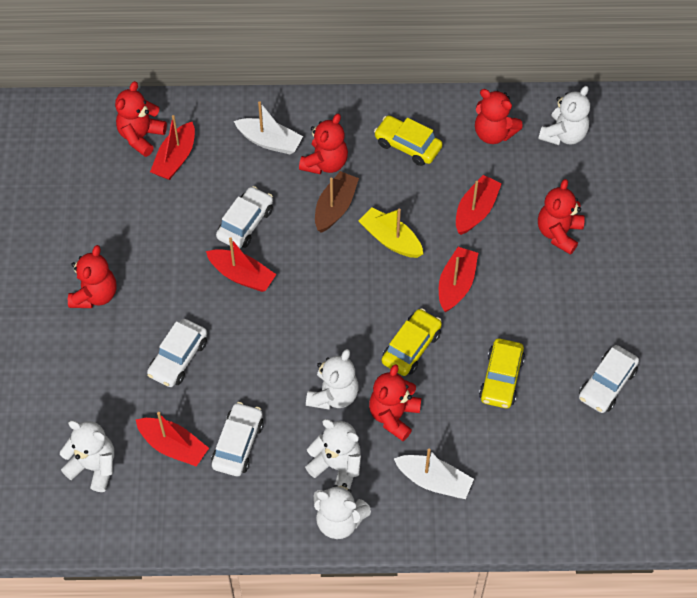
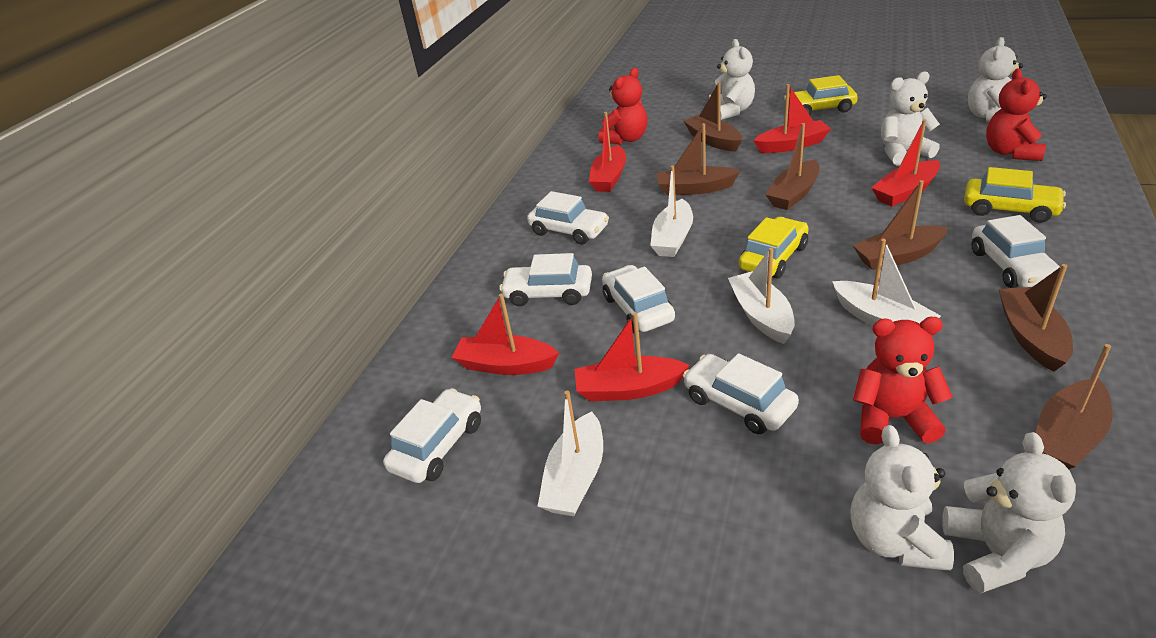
brown boat: 1 -> 6
red teddy bear: 6 -> 3
white boat: 2 -> 4
white car: 4 -> 6
yellow boat: 1 -> 0

